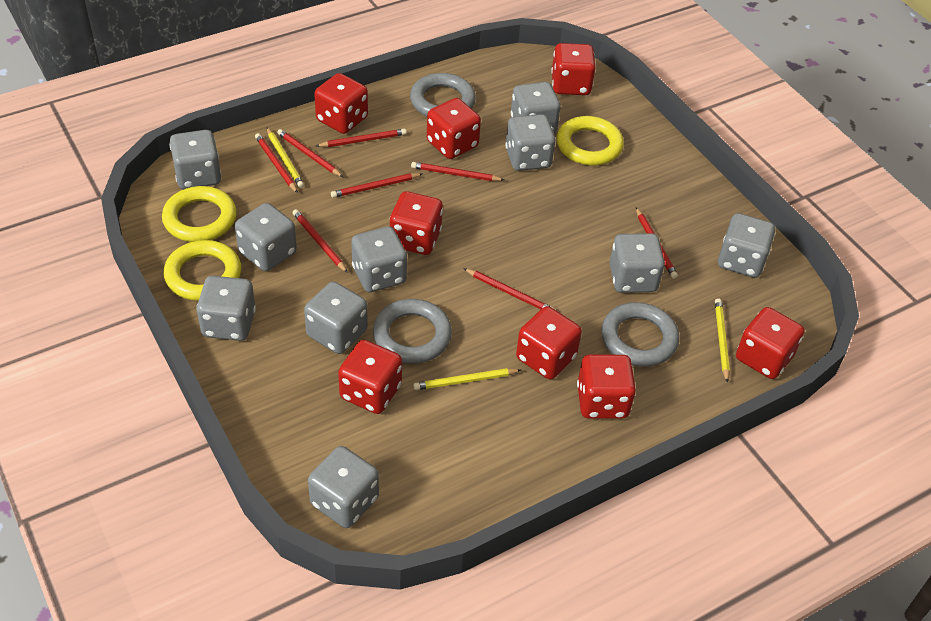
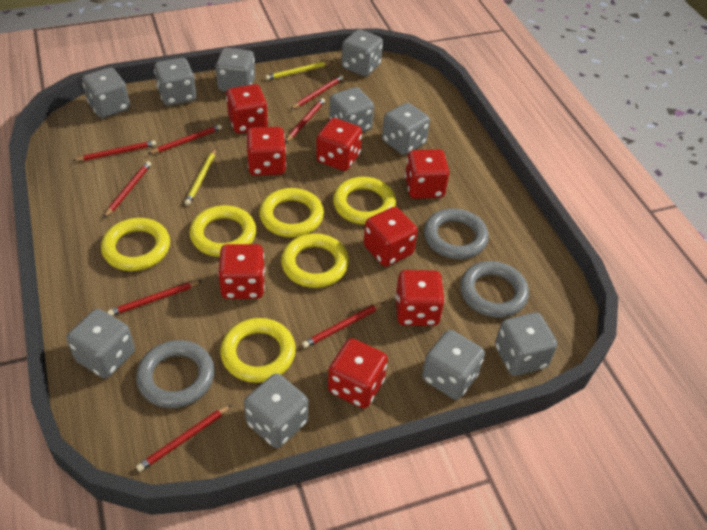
yellow pencil: 3 -> 2
yellow ring: 3 -> 6

